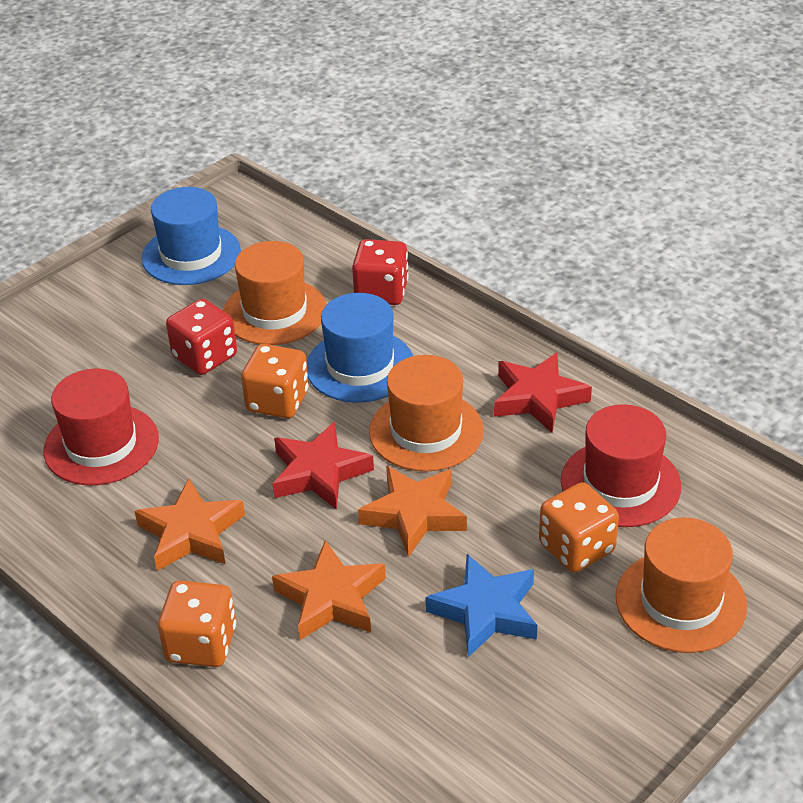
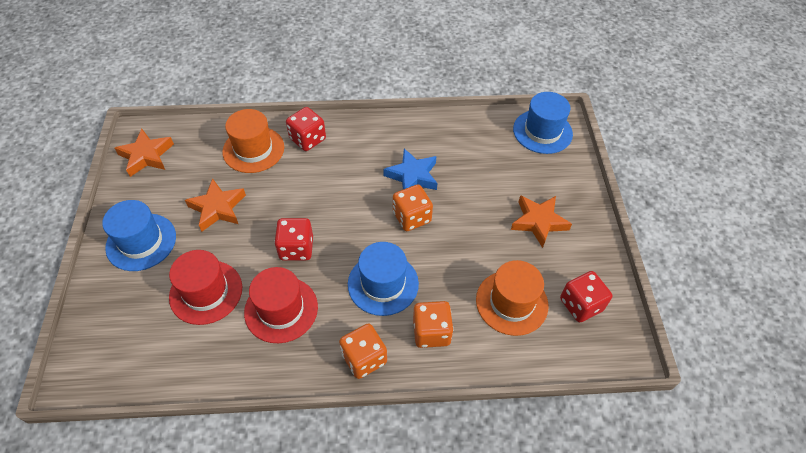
blue hat: 2 -> 3
orange hat: 3 -> 2
red dice: 2 -> 3
red star: 2 -> 0

